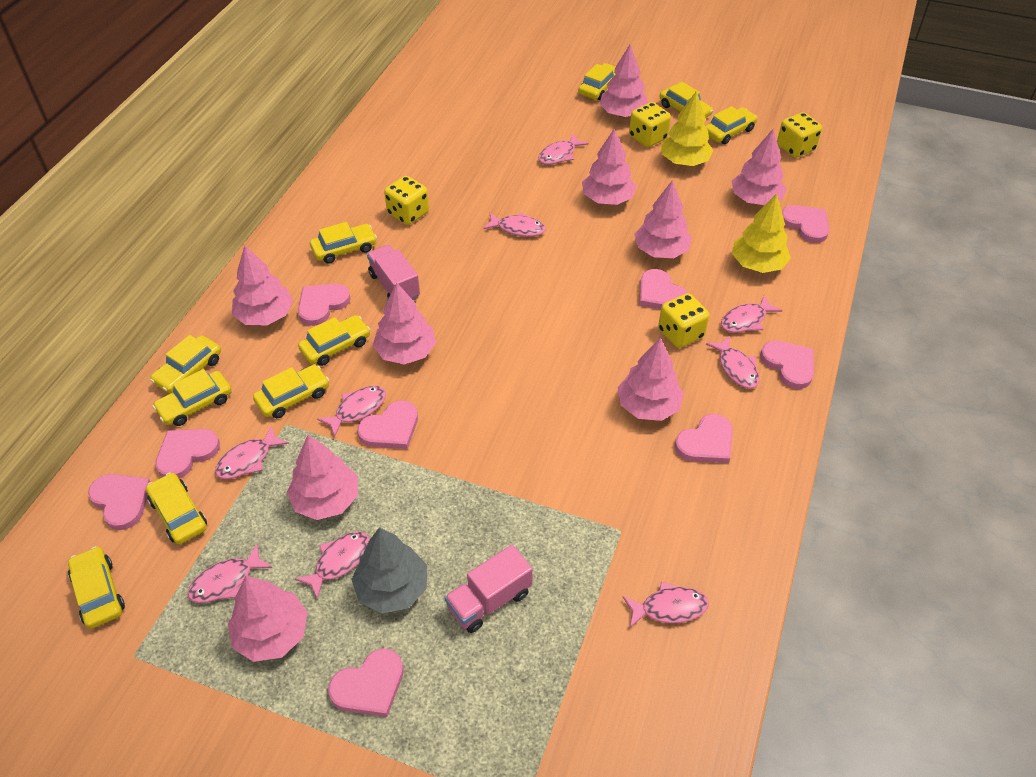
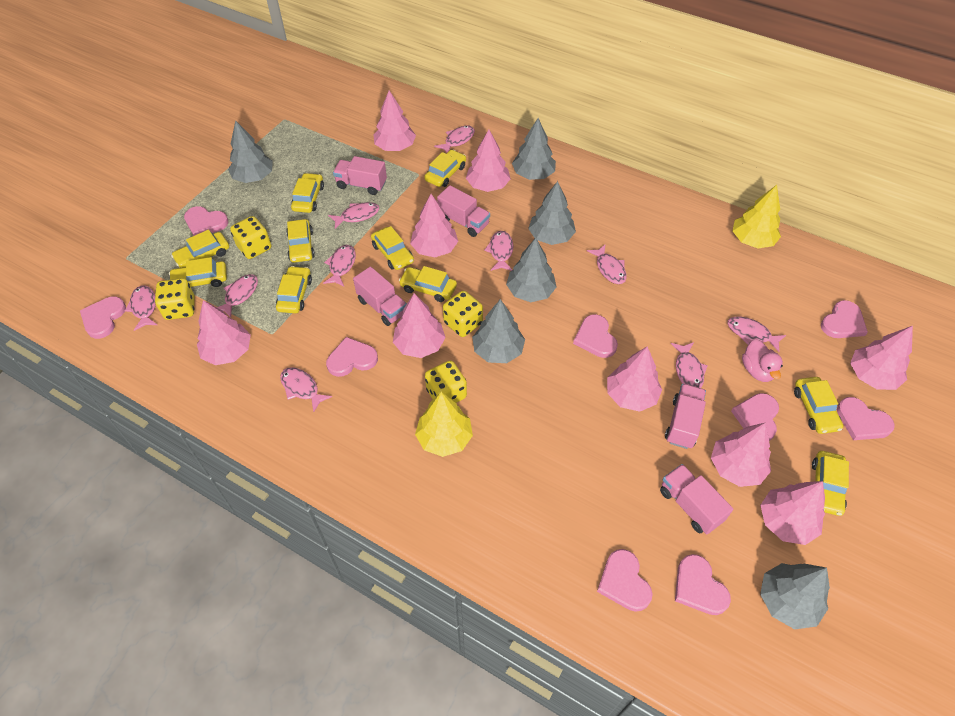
grey tree: 1 -> 6
pink duck: 0 -> 1
pink fish: 9 -> 10
pink truck: 2 -> 5

